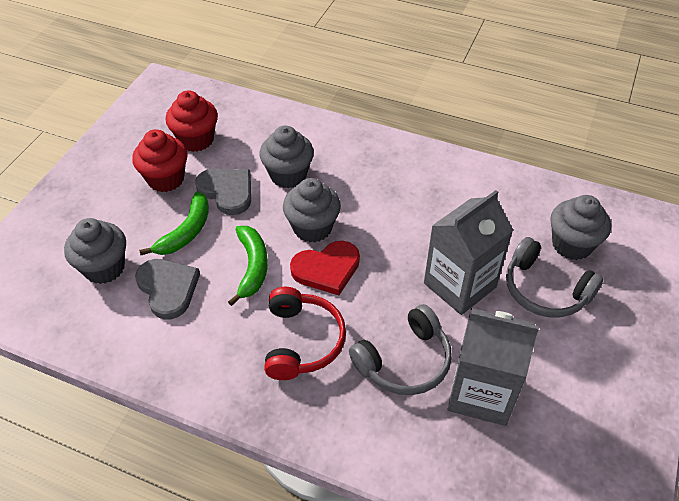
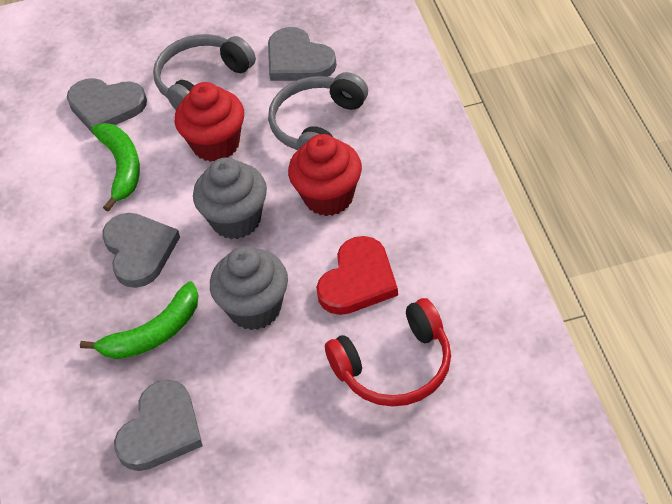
grey carton: 2 -> 0
grey cupcake: 4 -> 2
grey heart: 2 -> 4

